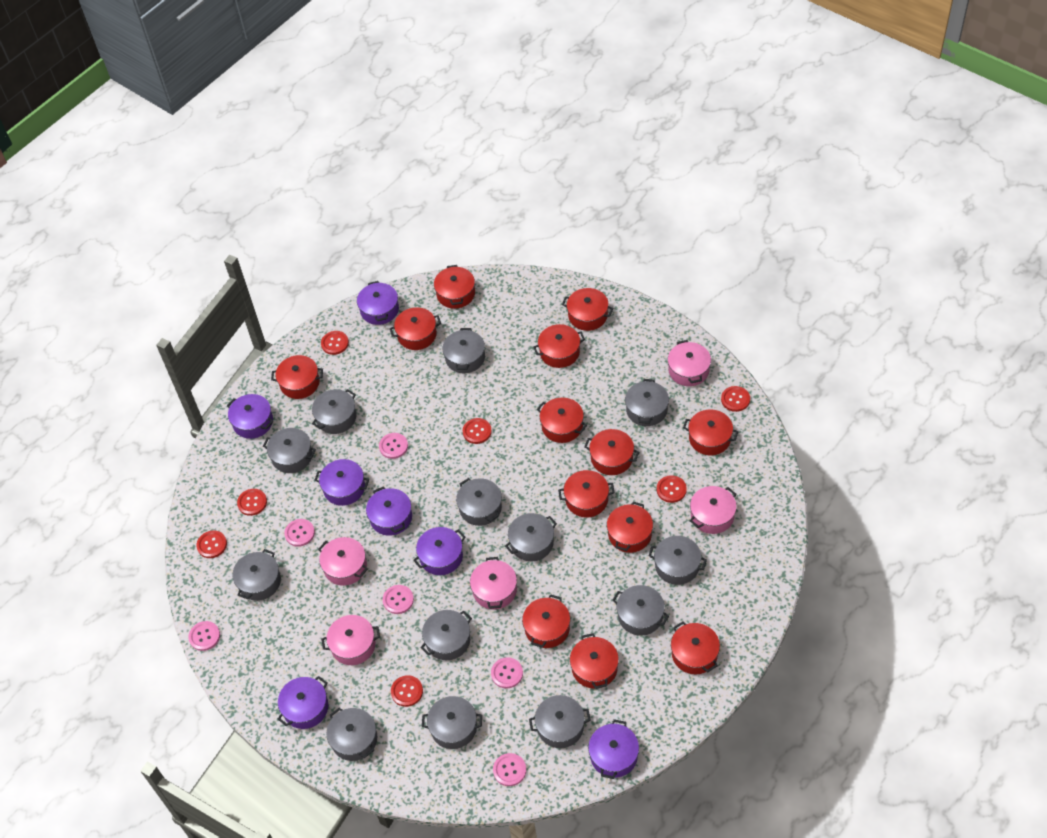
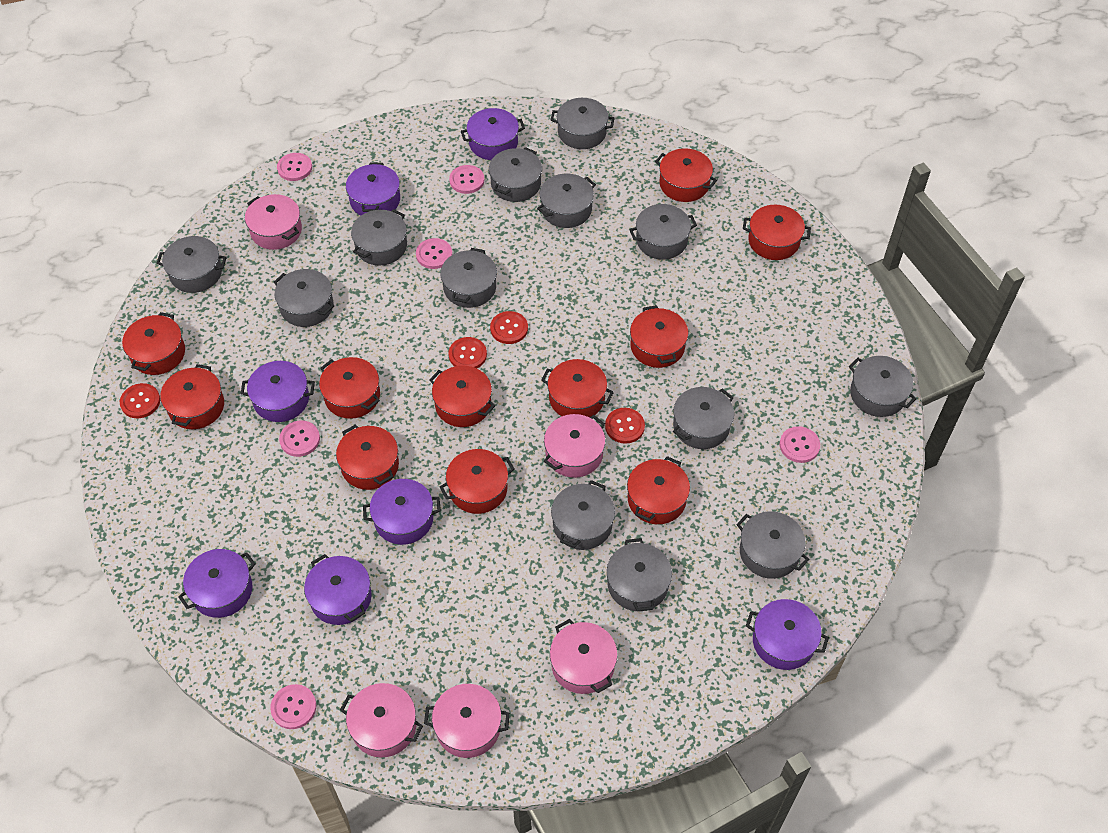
red button: 7 -> 4
red pot: 13 -> 11

